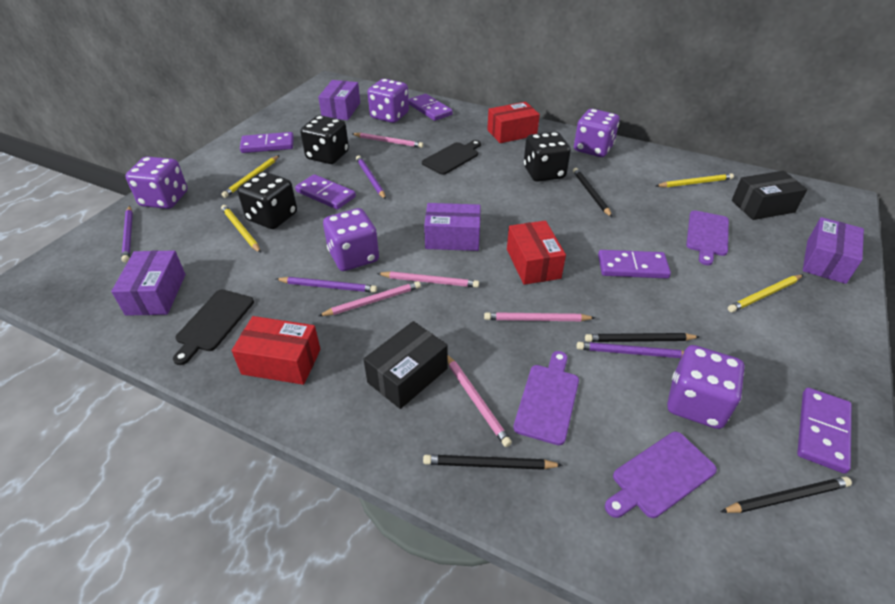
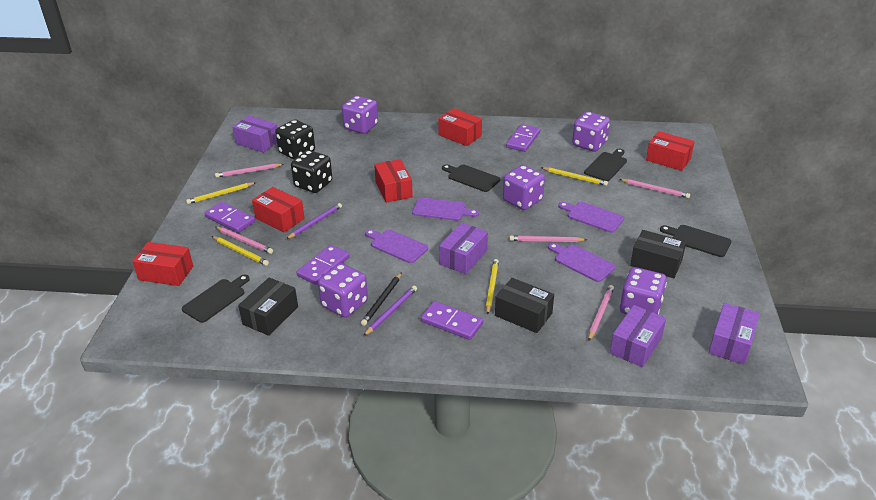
black box: 2 -> 3
black cutting board: 2 -> 4
black dice: 3 -> 2
black pencil: 4 -> 1
purple cutting board: 3 -> 4
purple domino: 5 -> 4
purple pencil: 4 -> 2
red box: 3 -> 5

